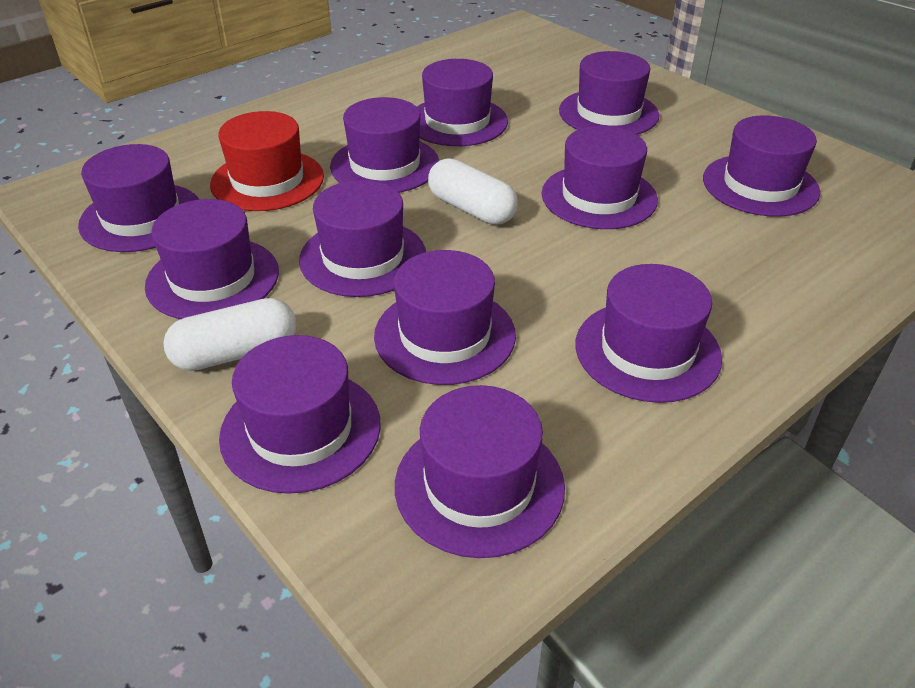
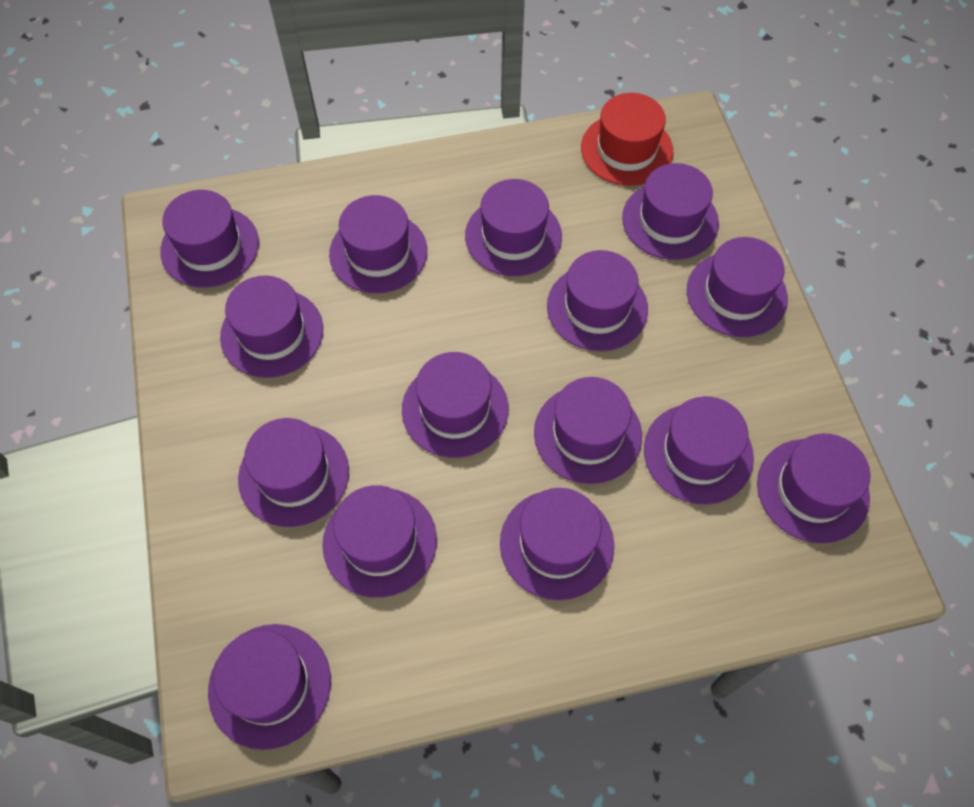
purple hat: 12 -> 15
white capsule: 2 -> 0

